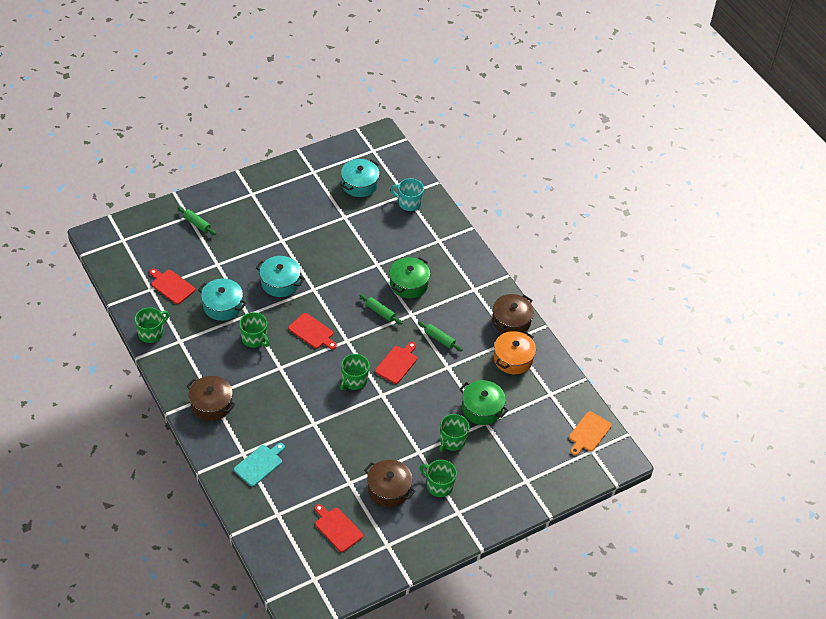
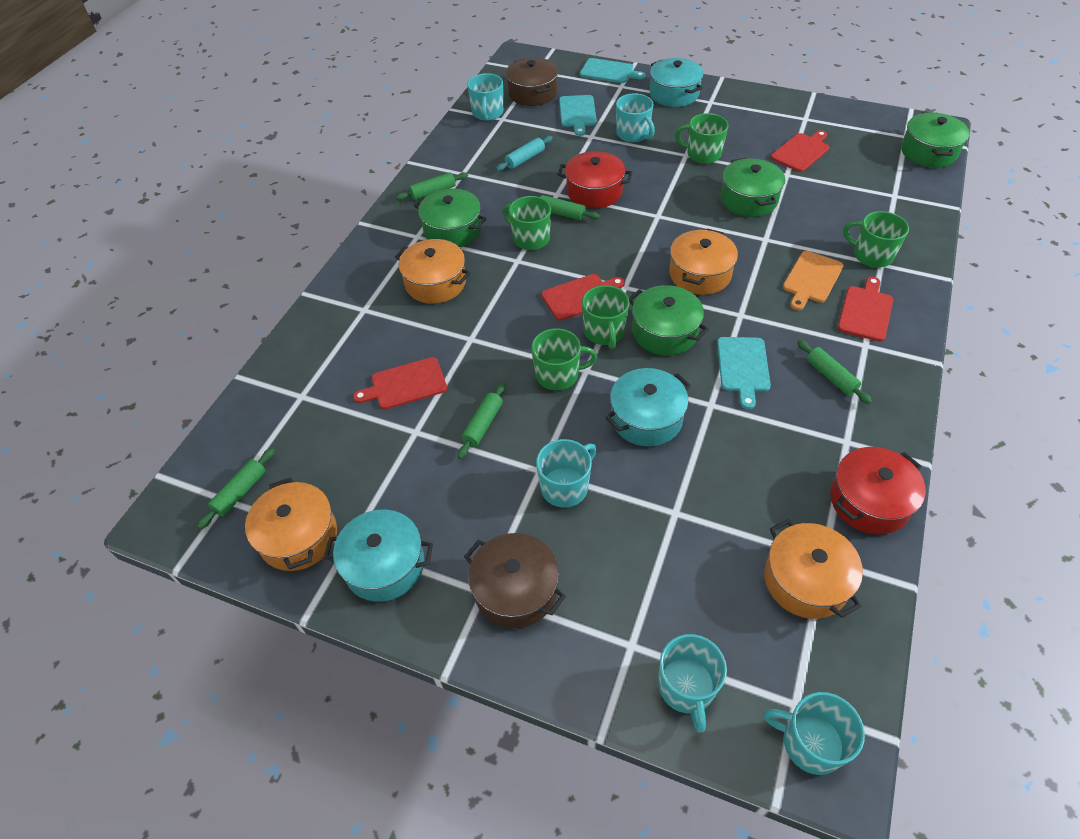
brown pot: 3 -> 2
green pot: 2 -> 4
green rolling pin: 3 -> 5
orange pot: 1 -> 4
red pot: 0 -> 2
turquoise cutting board: 1 -> 3
turquoise mug: 1 -> 5
turquoise rolling pin: 0 -> 1

